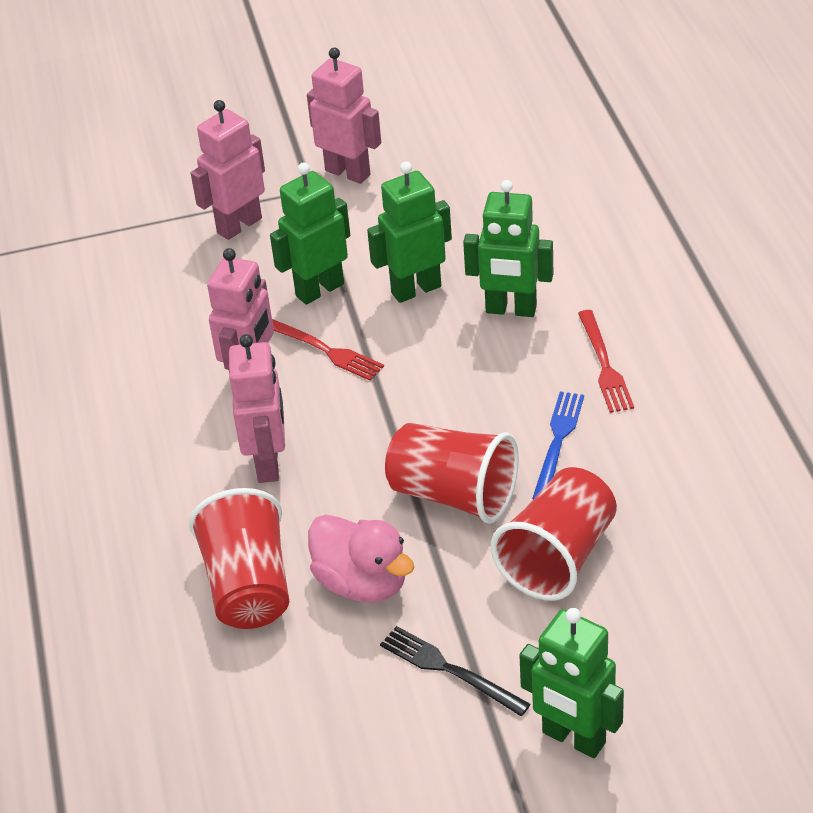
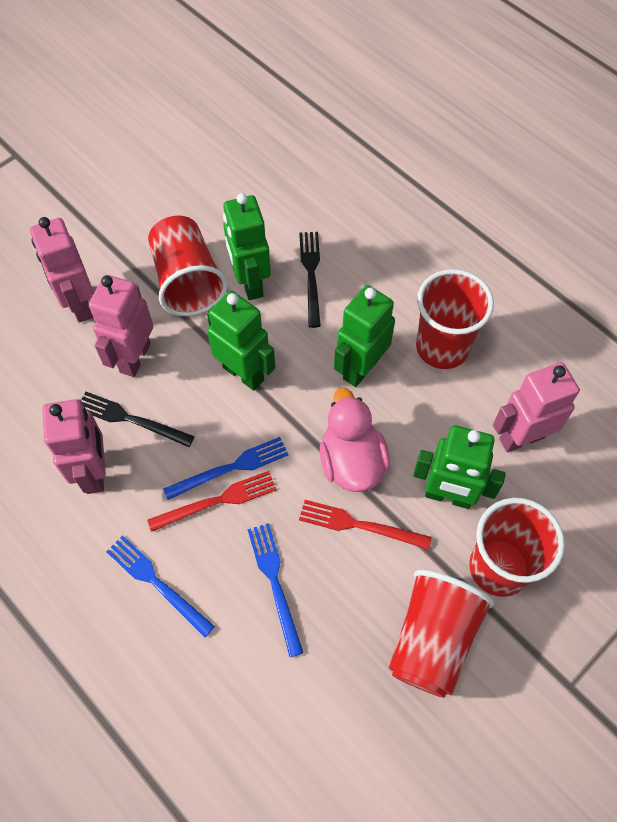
black fork: 1 -> 2
blue fork: 1 -> 3
red cup: 3 -> 4

